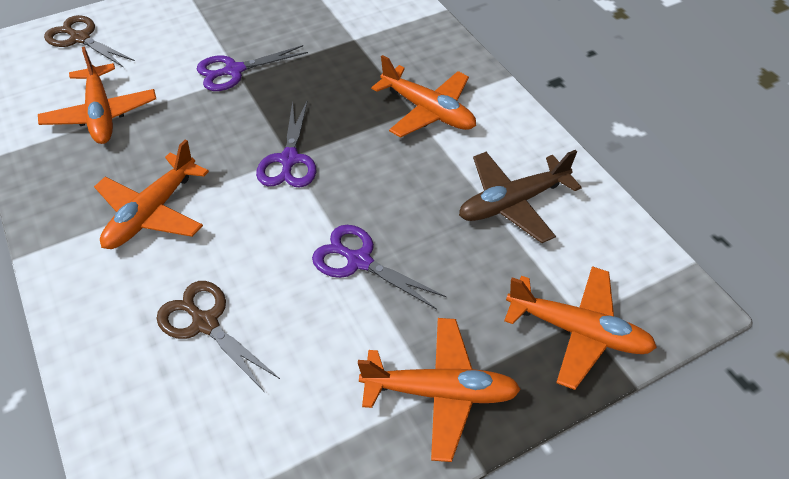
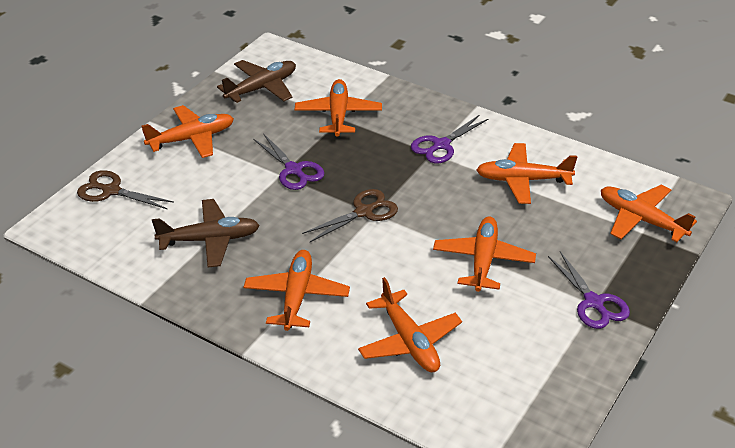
brown plane: 1 -> 2
orange plane: 5 -> 7

